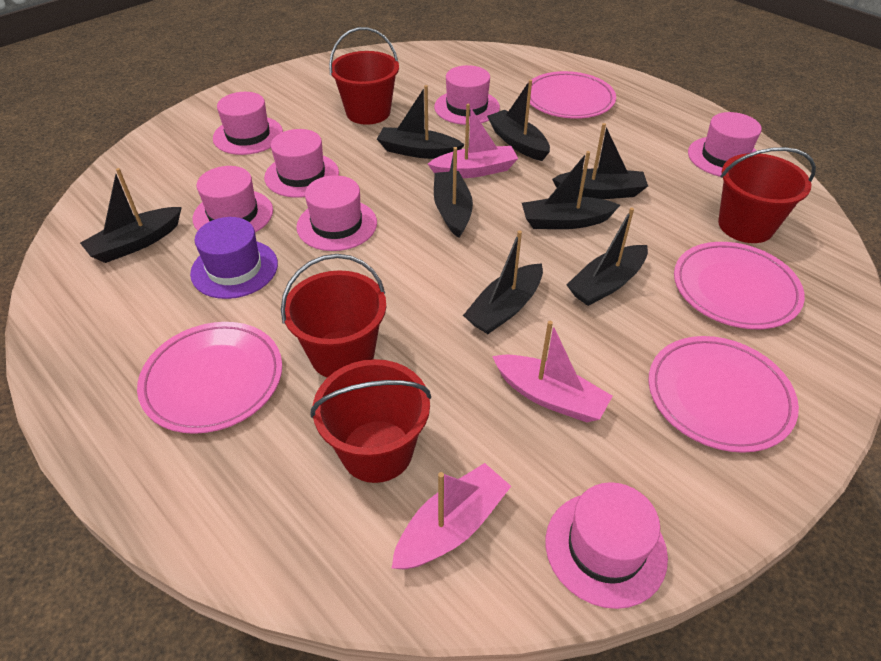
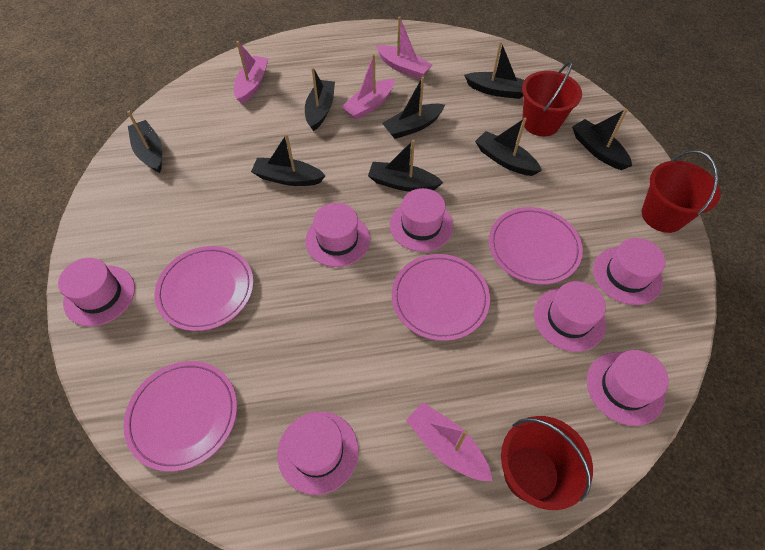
pink boat: 3 -> 4
purple hat: 1 -> 0
red bucket: 4 -> 3

